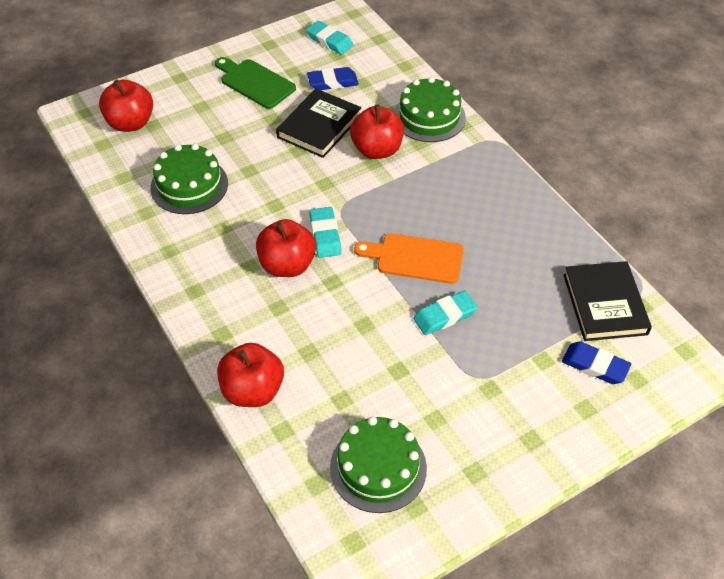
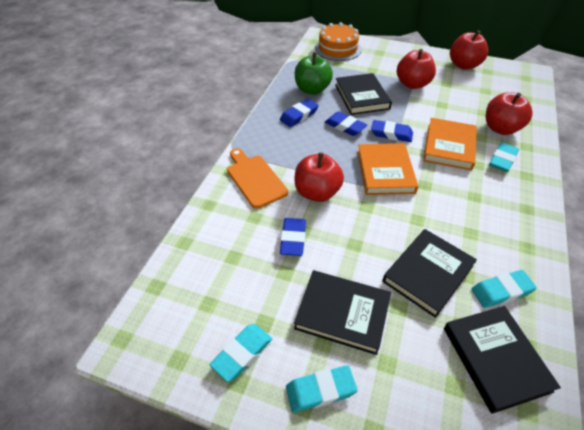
black book: 2 -> 4
blue eraser: 2 -> 4
green apple: 0 -> 1
green cake: 3 -> 0
green cutting board: 1 -> 0
orange book: 0 -> 2
orange cake: 0 -> 1
turquoise eraser: 3 -> 4

